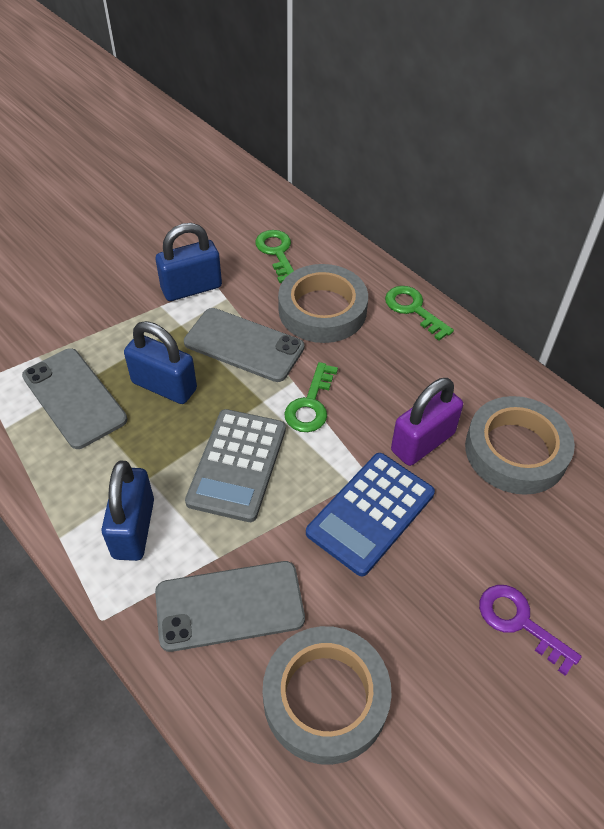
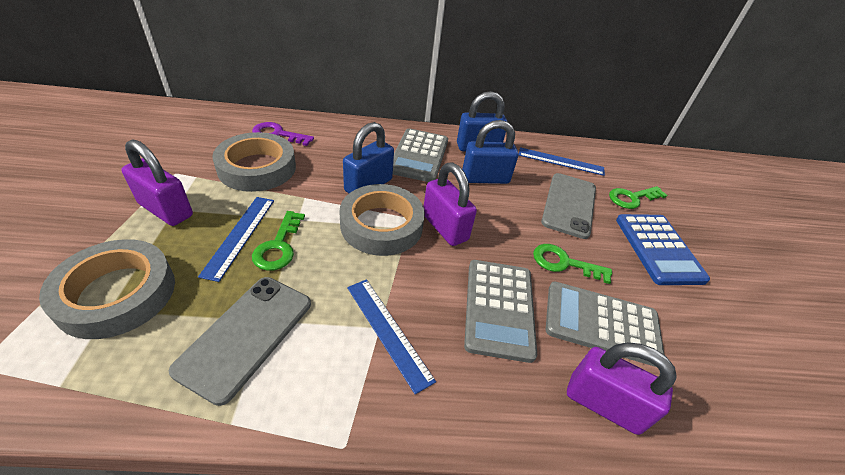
blue ruler: 0 -> 3
grey calculator: 1 -> 3
grey phone: 3 -> 2
purple padlock: 1 -> 3

